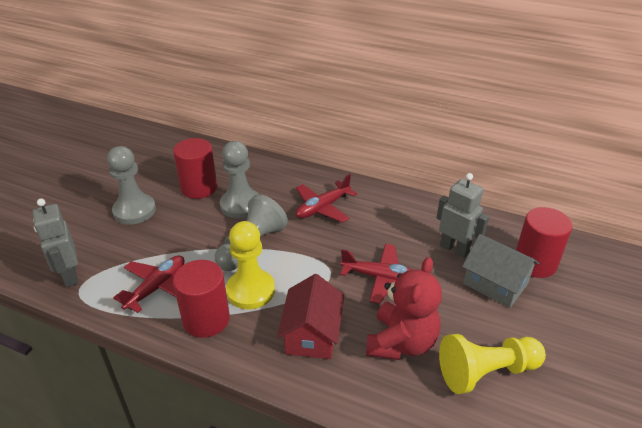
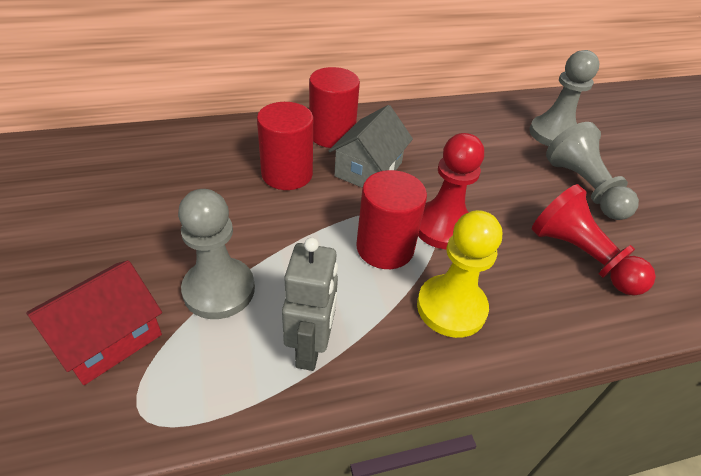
grey robot: 2 -> 1
red pawn: 0 -> 2
red plane: 3 -> 0
red teddy bear: 1 -> 0
yellow pawn: 2 -> 1

